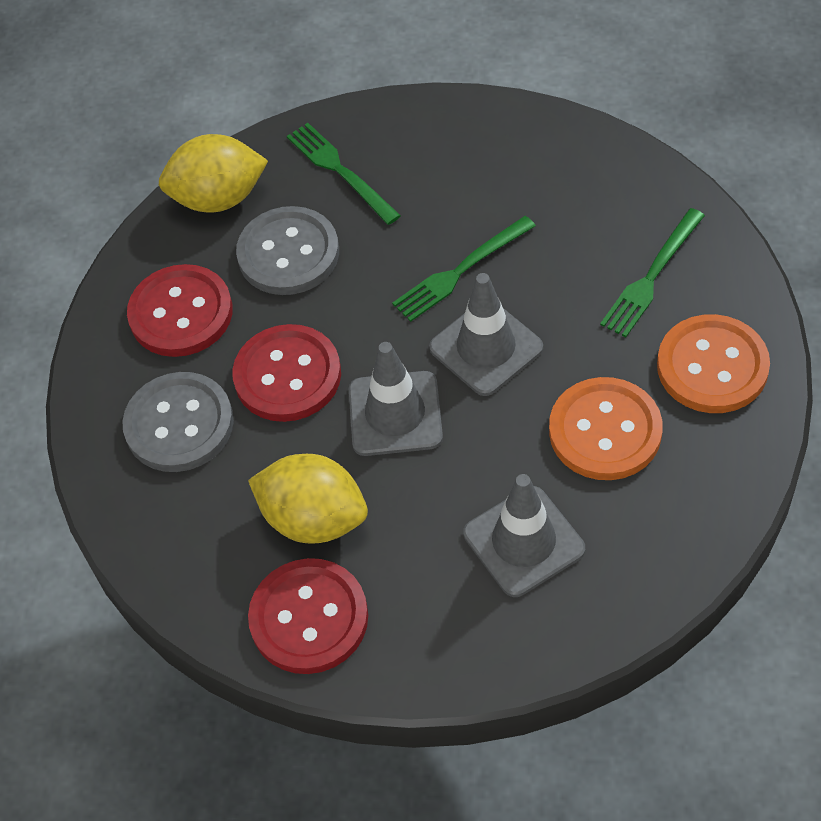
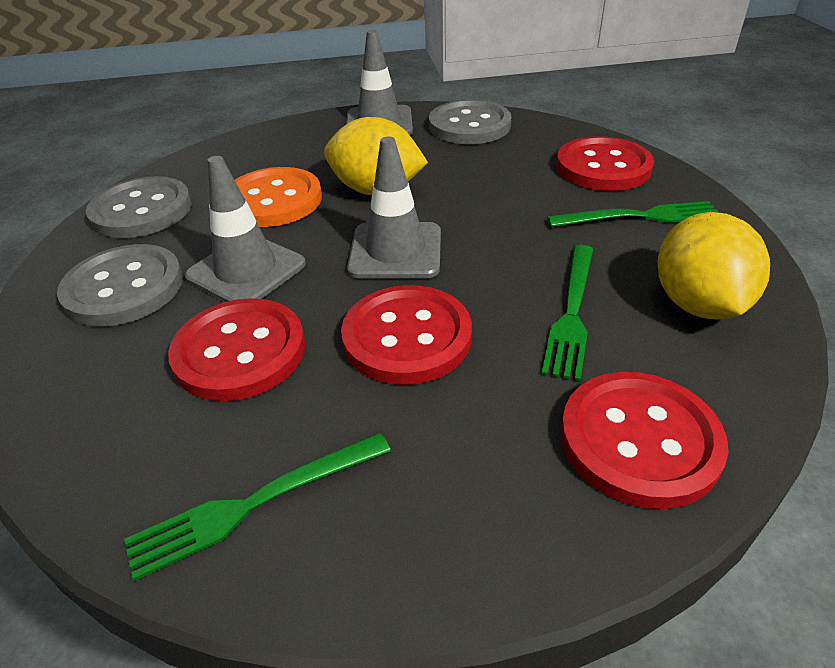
grey button: 2 -> 3
orange button: 2 -> 1
red button: 3 -> 4

